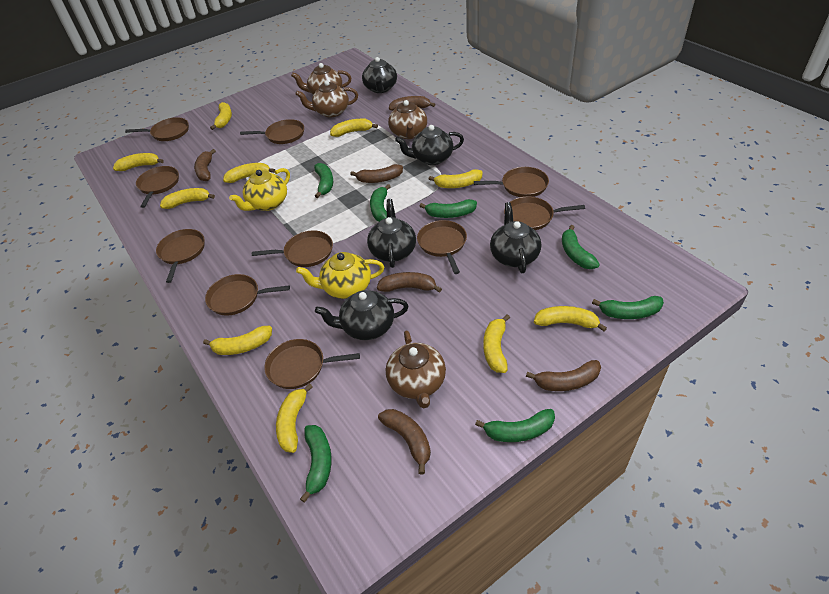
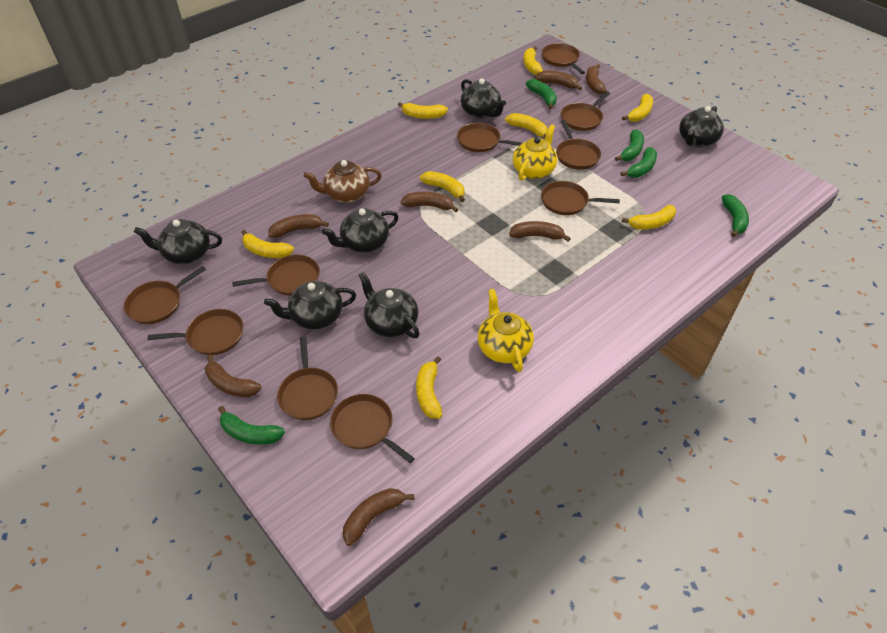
black teapot: 5 -> 6
brown banana: 6 -> 7
brown teapot: 4 -> 1
green banana: 7 -> 5
yellow banana: 10 -> 8

